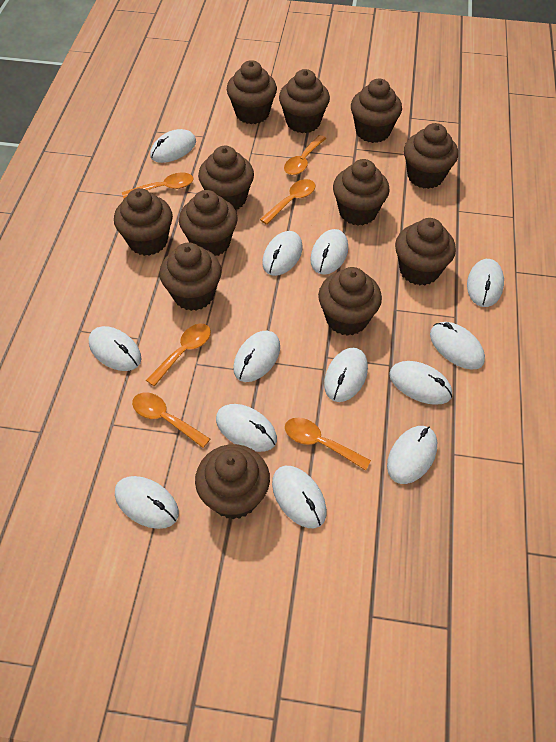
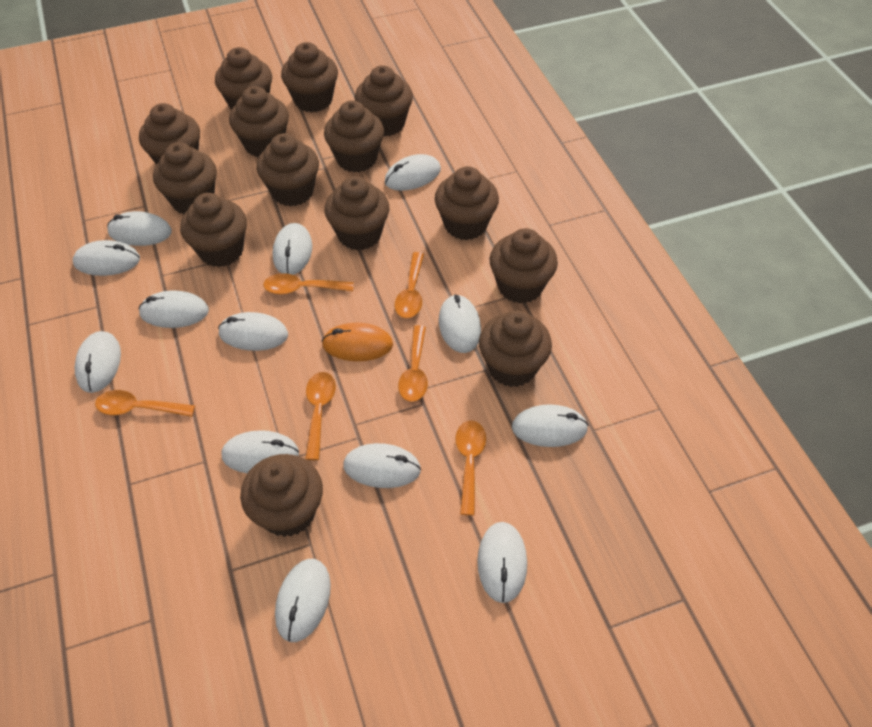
brown cupcake: 12 -> 14
orange mouse: 0 -> 1

